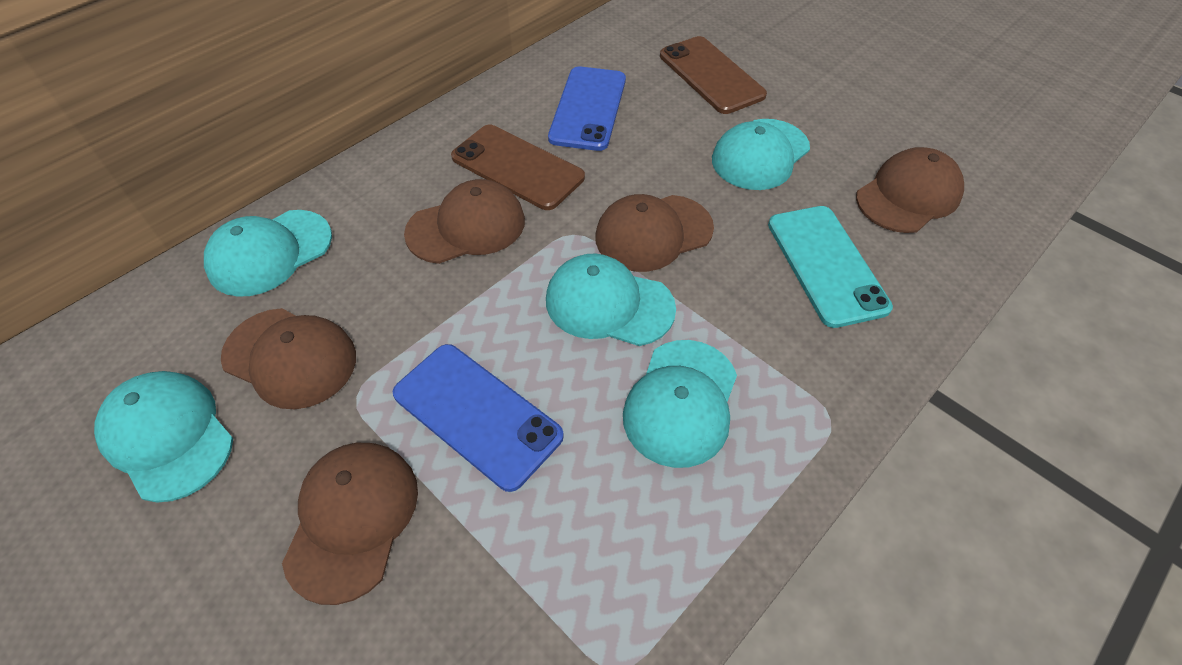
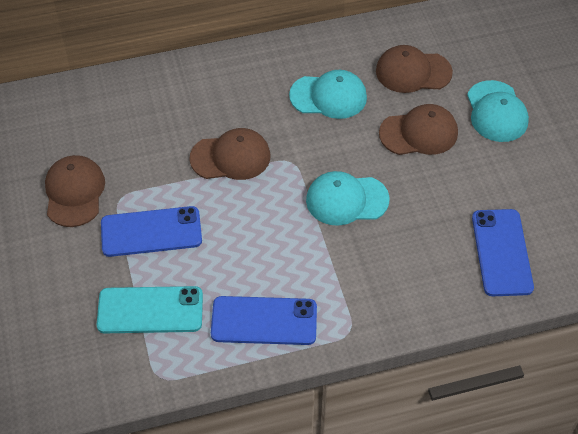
blue phone: 2 -> 3
brown cap: 5 -> 4
brown phone: 2 -> 0
turquoise cap: 5 -> 3

